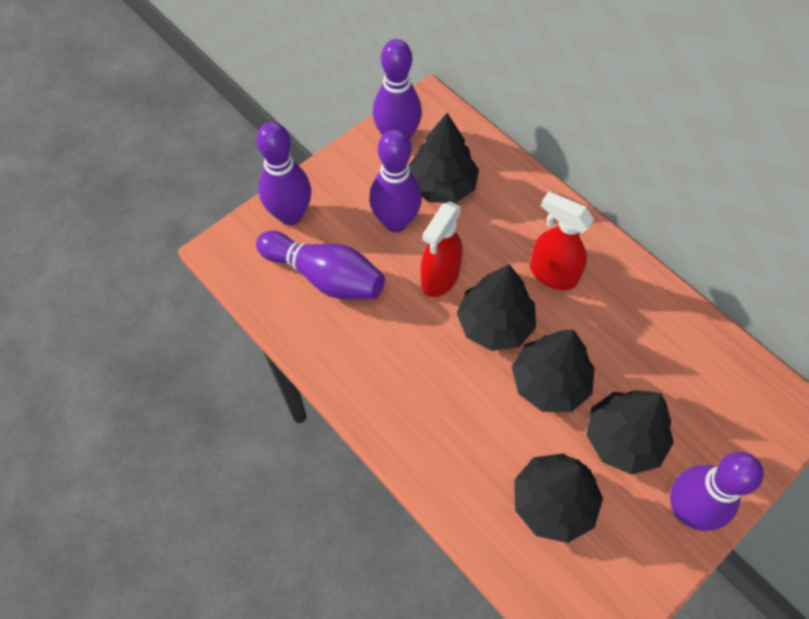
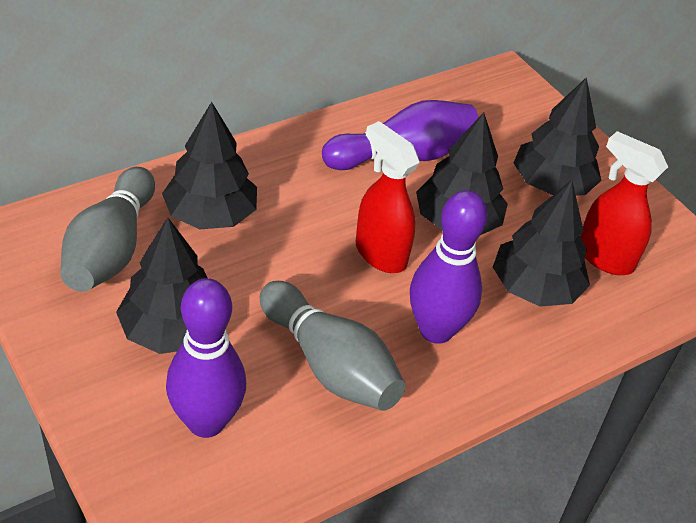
grey bowling pin: 0 -> 2
purple bowling pin: 5 -> 3

